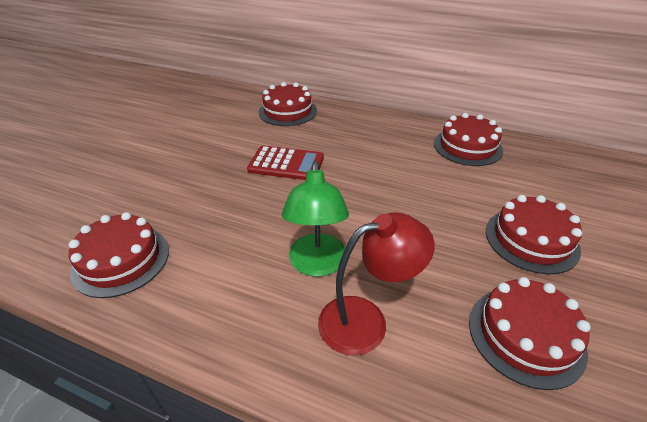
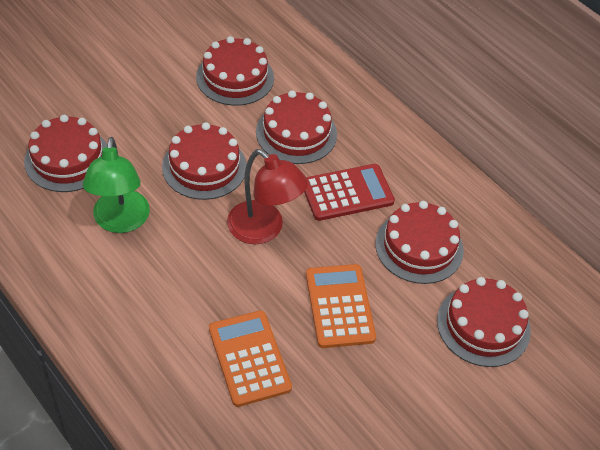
orange calculator: 0 -> 2
red cake: 5 -> 6

